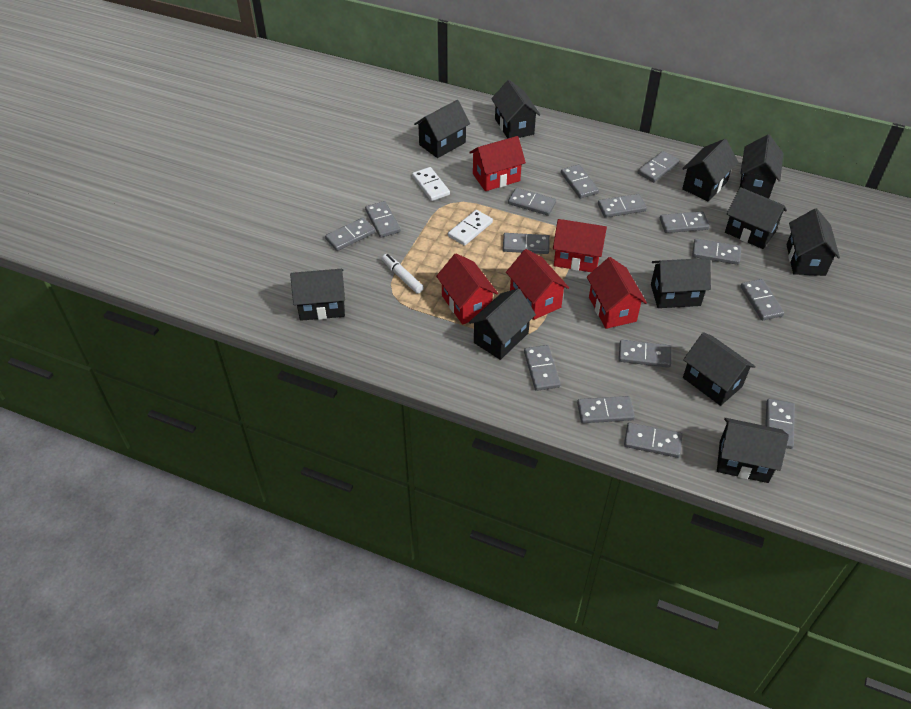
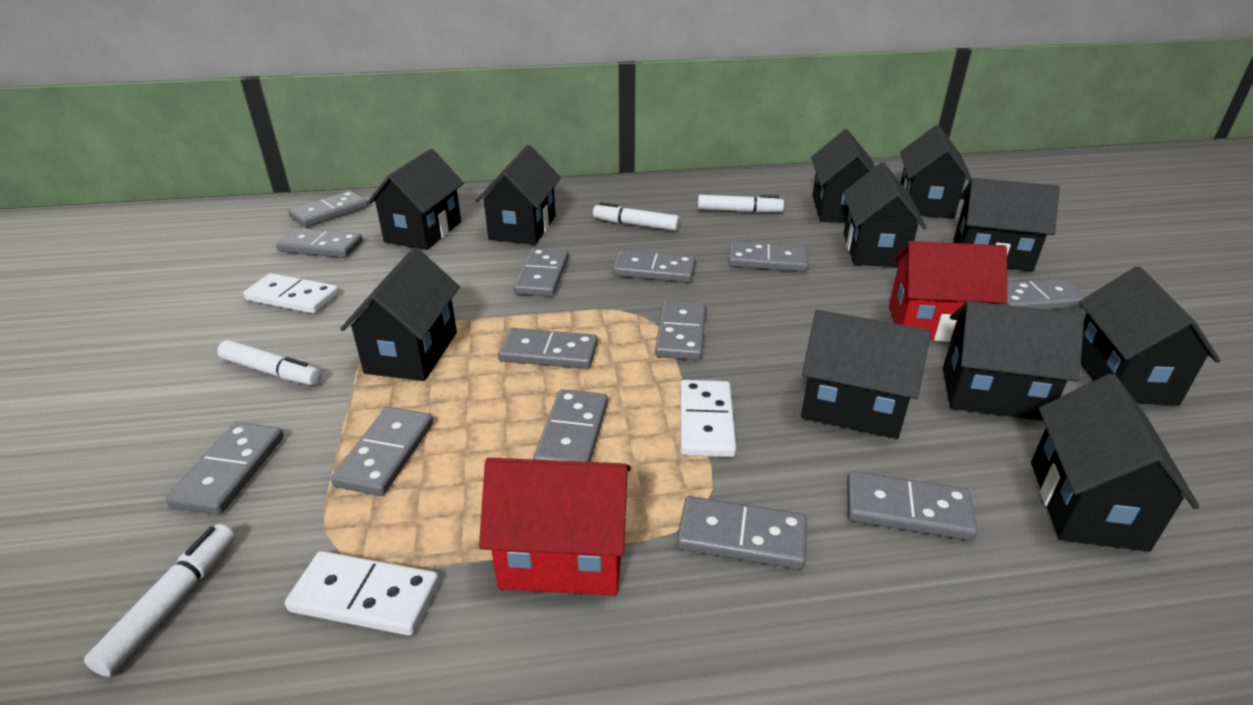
grey domino: 15 -> 13
red house: 5 -> 2
white domino: 2 -> 3
white marker: 1 -> 4

